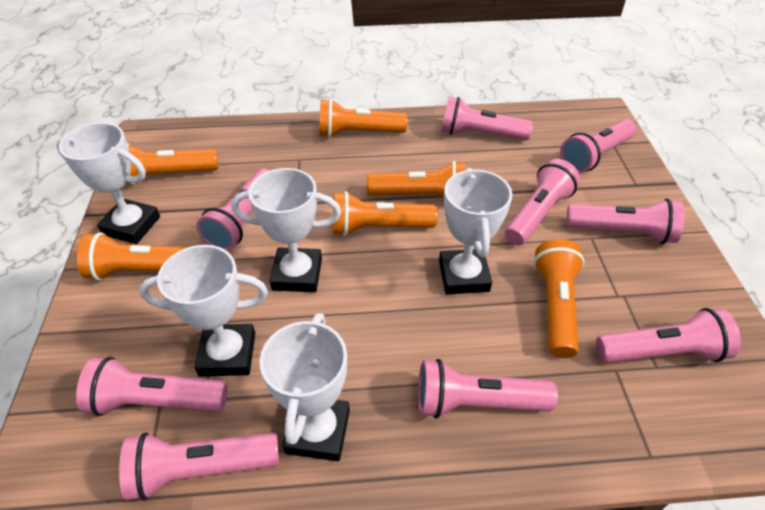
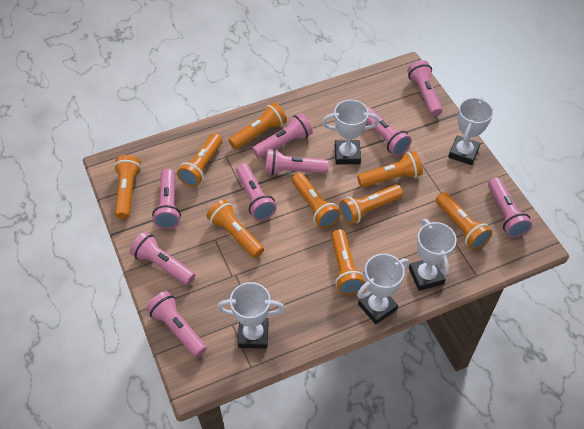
orange flashlight: 6 -> 9

